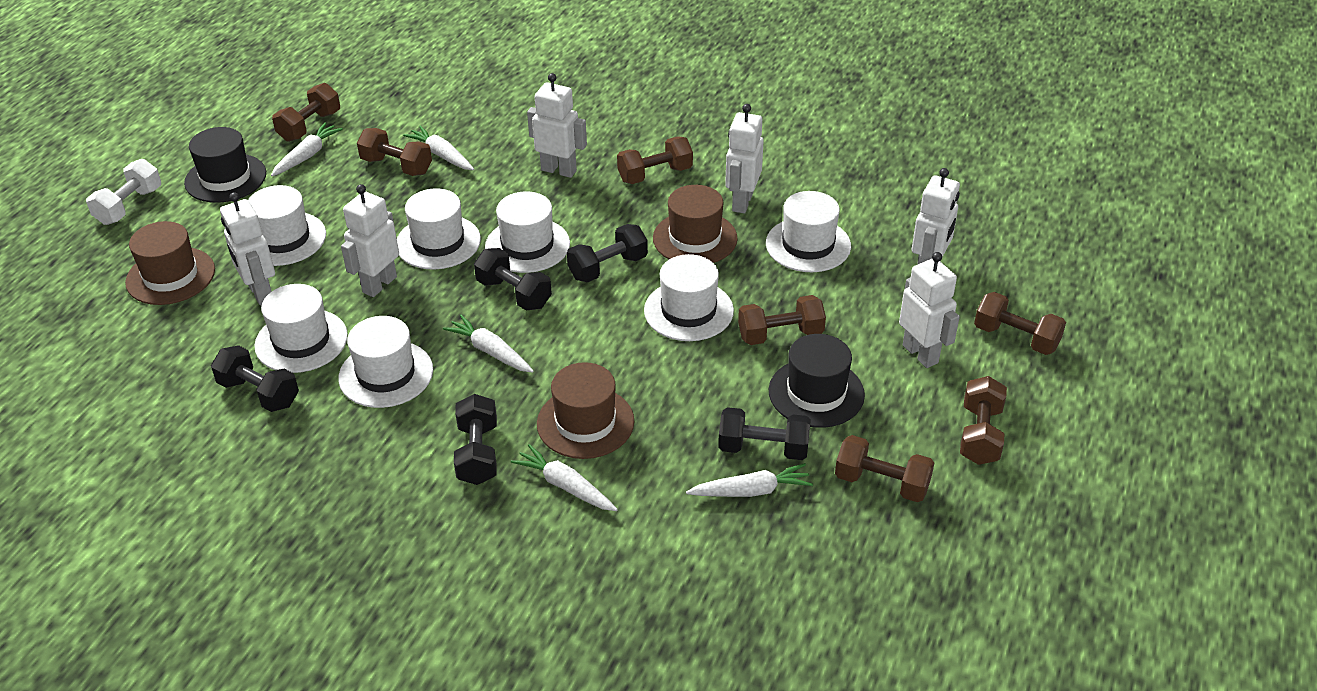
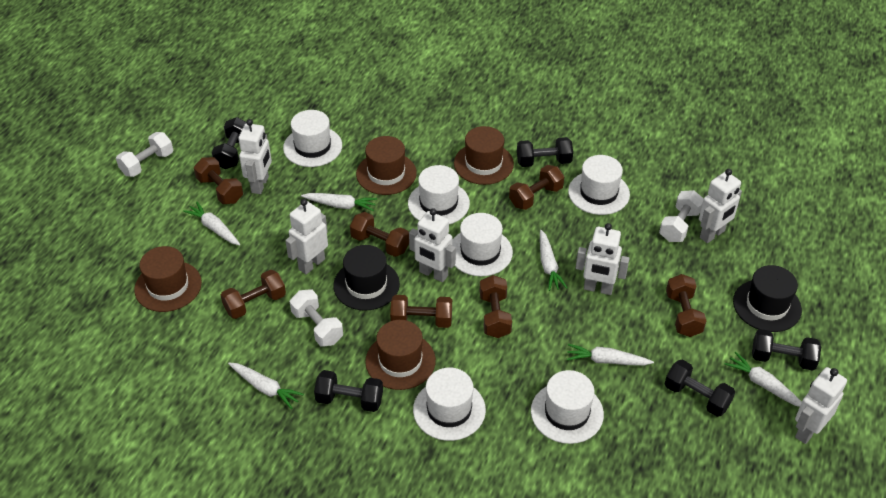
brown hat: 3 -> 4
white carrot: 5 -> 6
white dumbbell: 1 -> 3
white hat: 7 -> 6

